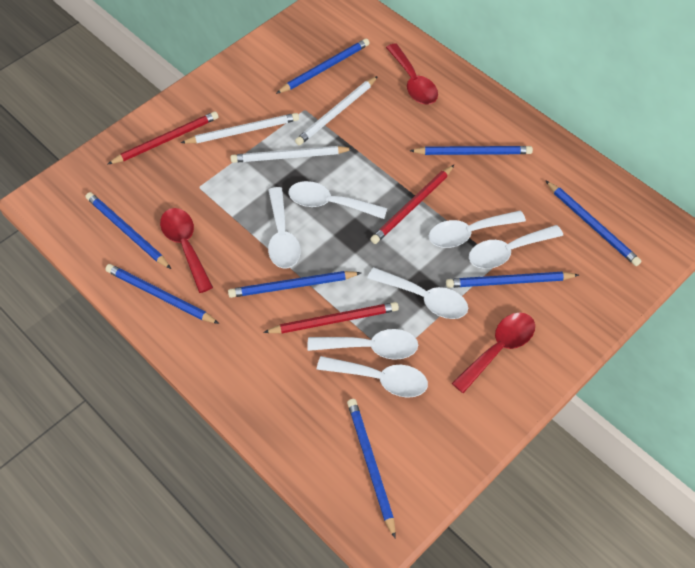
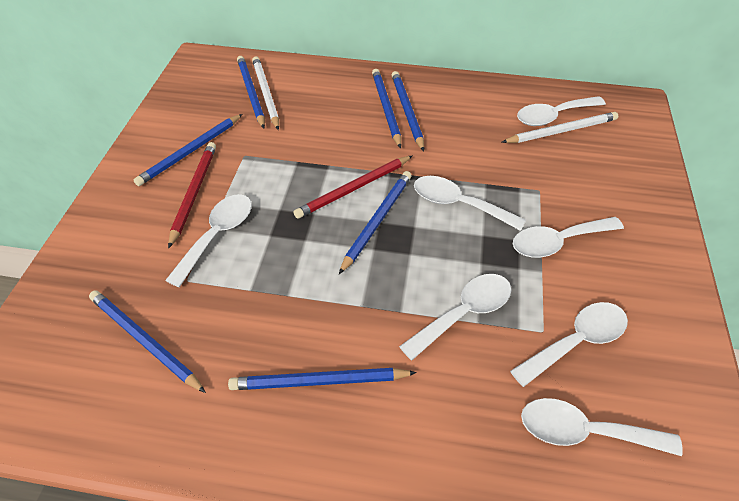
blue pencil: 8 -> 7
red pencil: 3 -> 2
red spoon: 3 -> 0
white pencil: 3 -> 2

